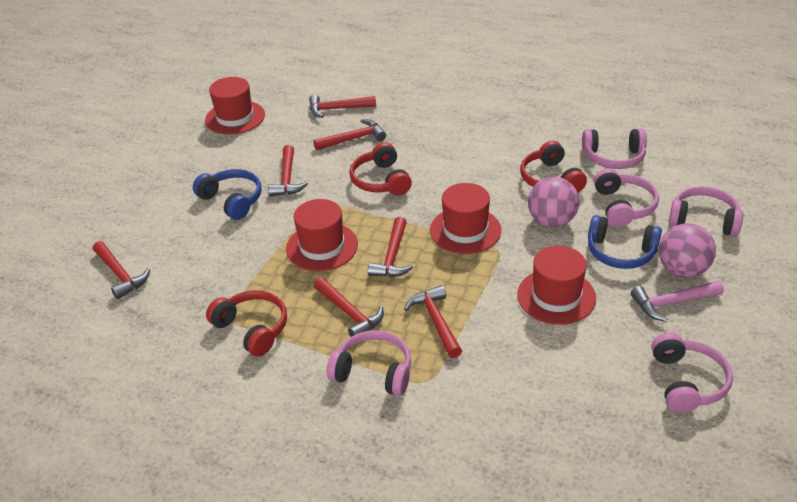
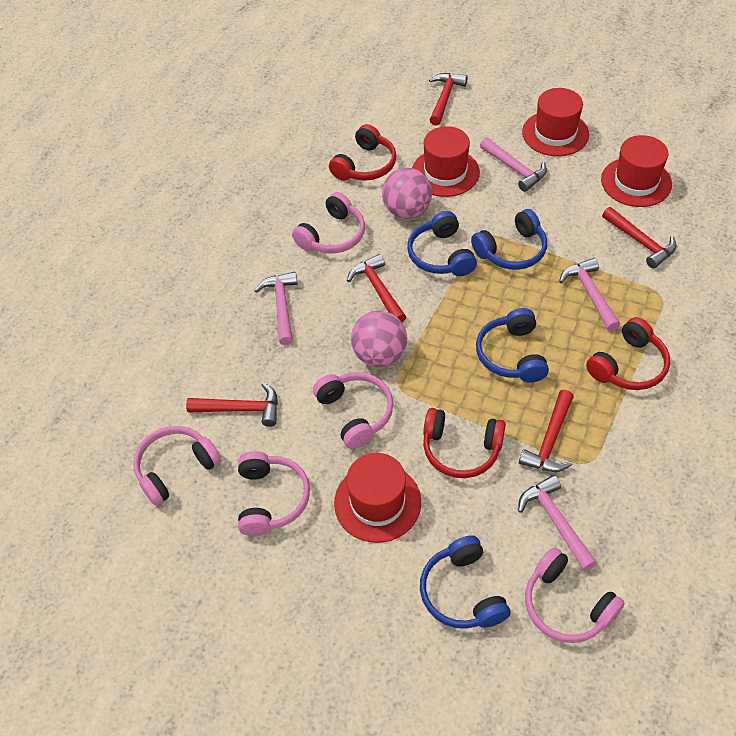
blue headphones: 2 -> 4
pink hammer: 1 -> 4
red hammer: 7 -> 5

